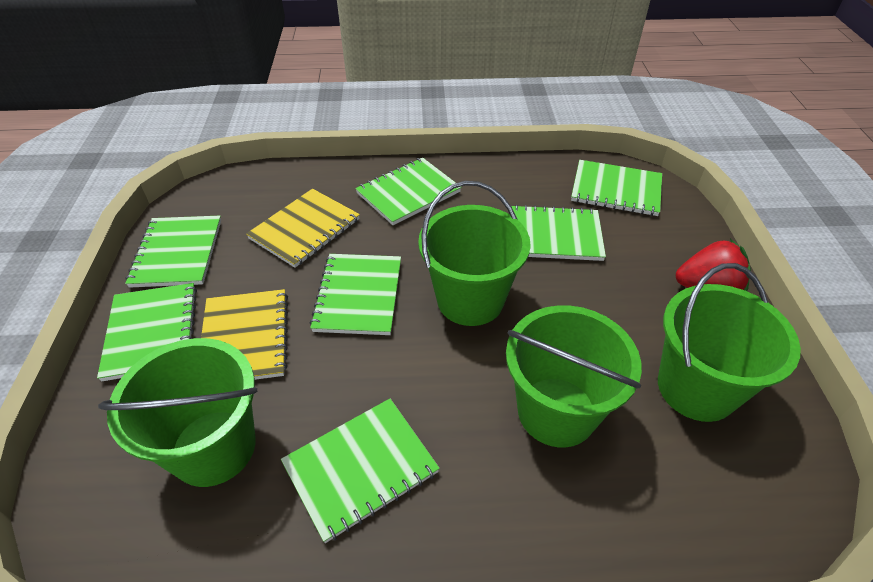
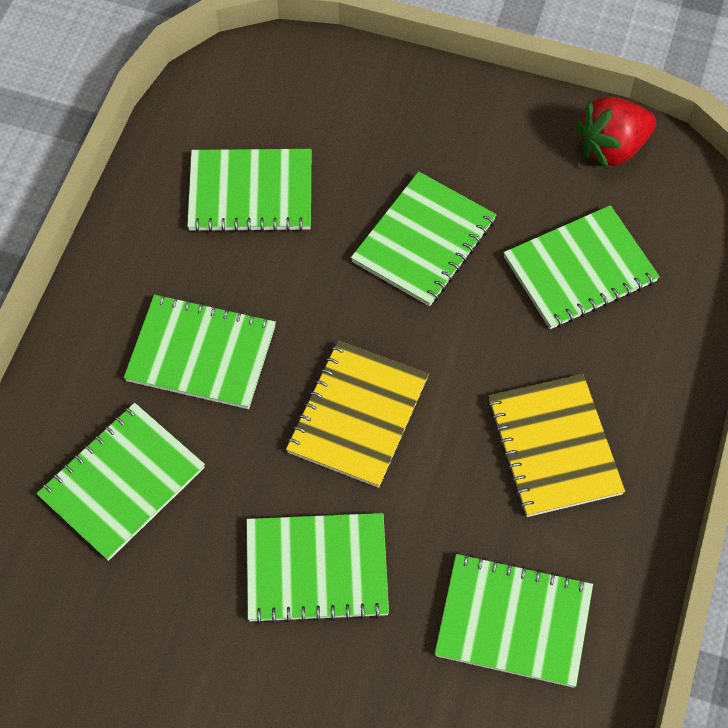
green bucket: 4 -> 0

